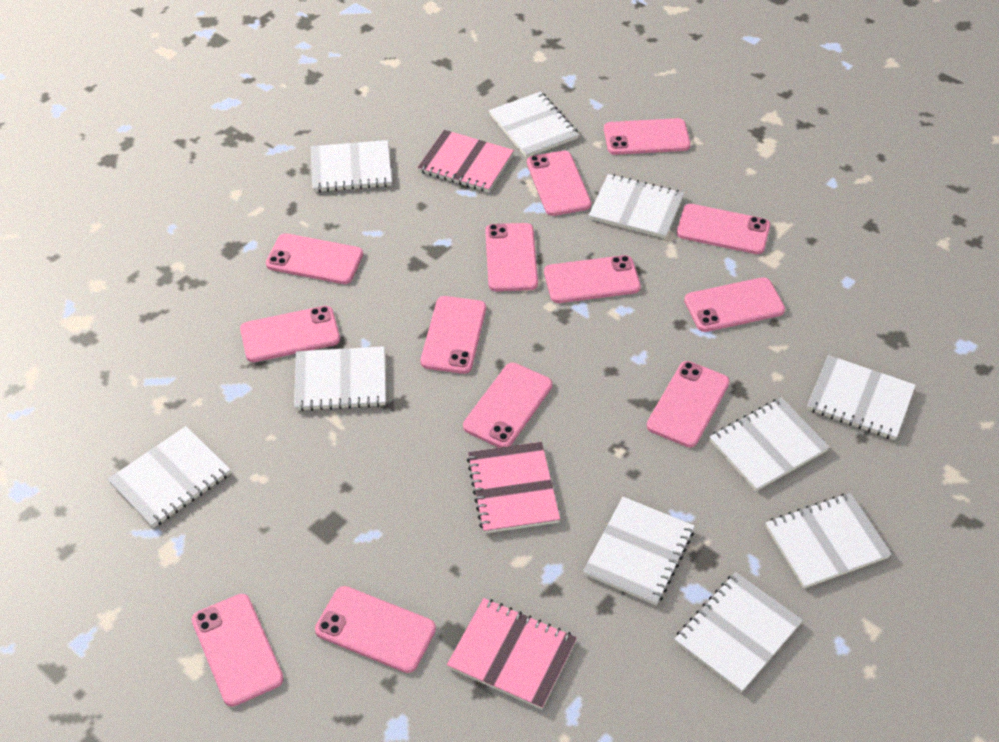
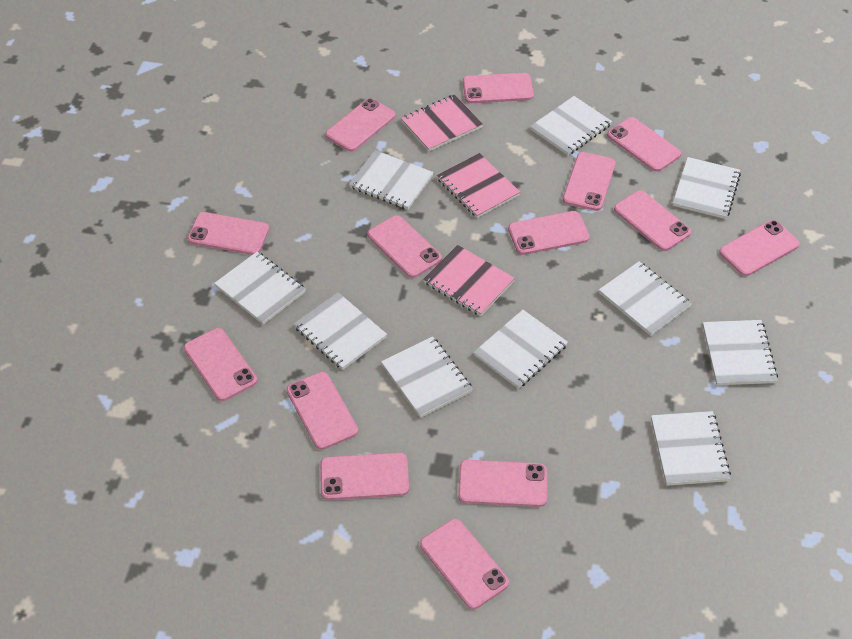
pink phone: 13 -> 14

